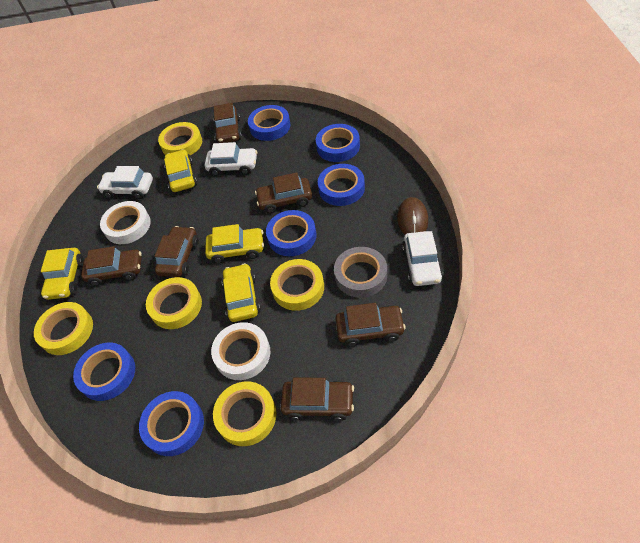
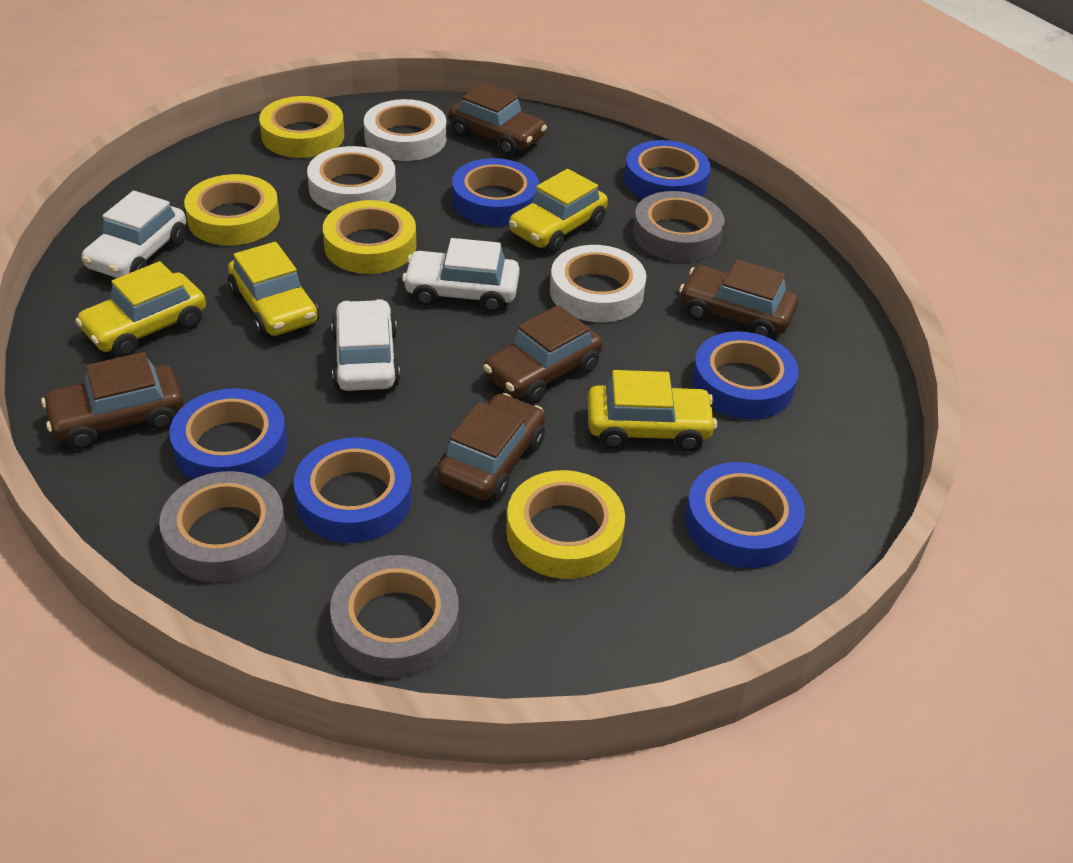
brown car: 6 -> 5
brown mouse: 1 -> 0
grey tape: 1 -> 3
white tape: 2 -> 3
yellow tape: 5 -> 4

